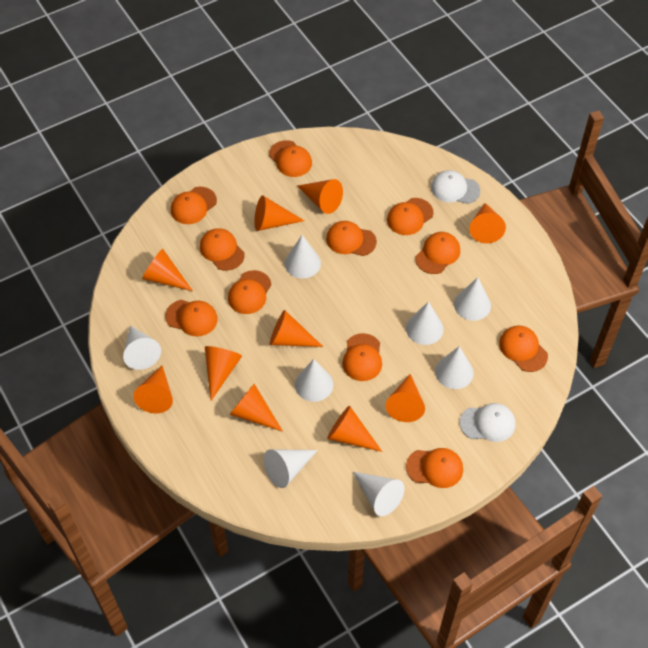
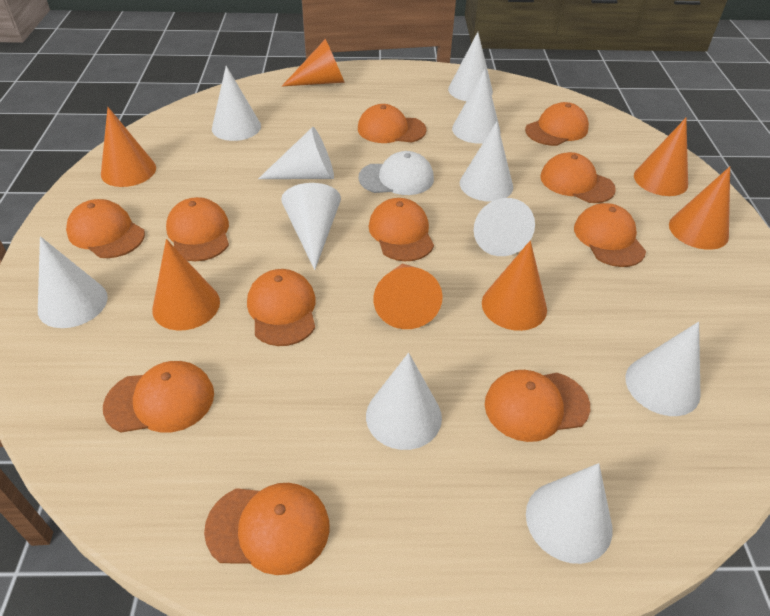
orange cone: 10 -> 7
white cap: 2 -> 1
white cone: 8 -> 11

